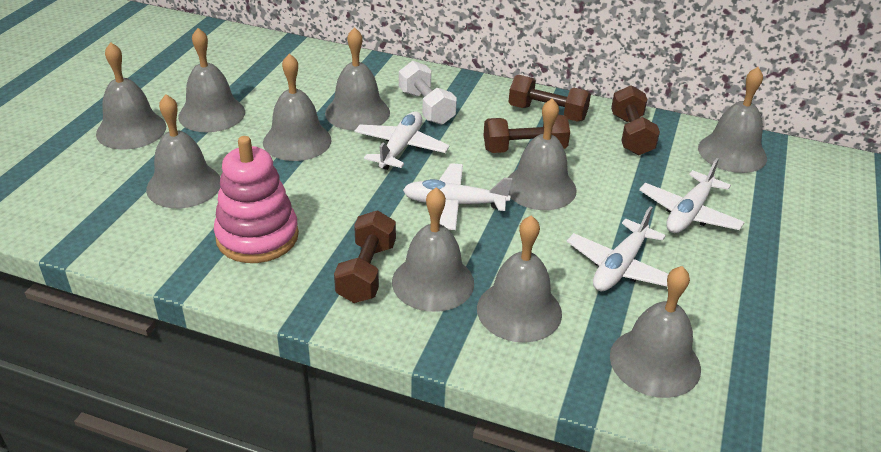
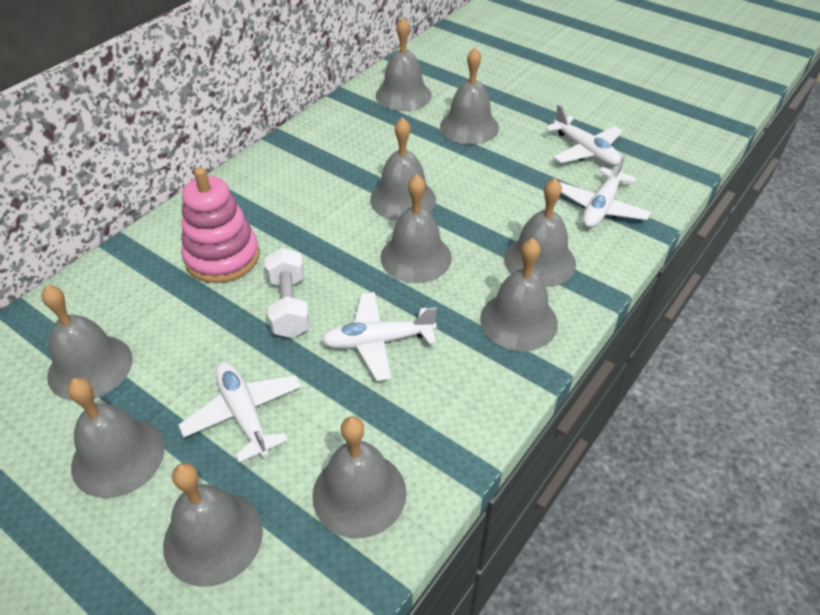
brown dumbbell: 4 -> 0

